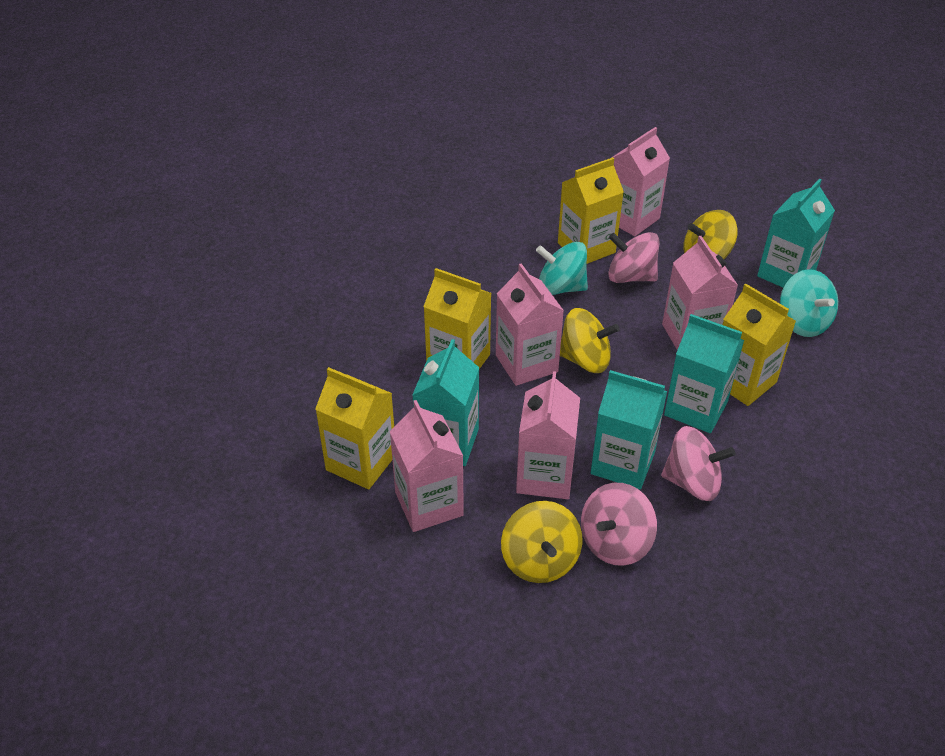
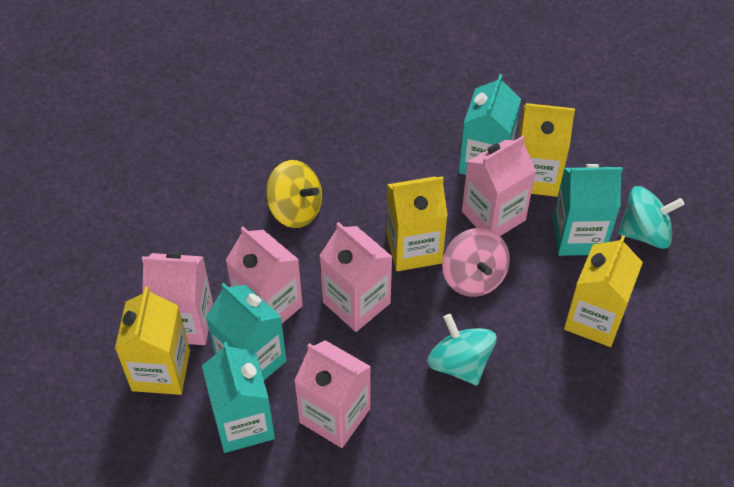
pink spinning top: 3 -> 1
yellow spinning top: 3 -> 1

